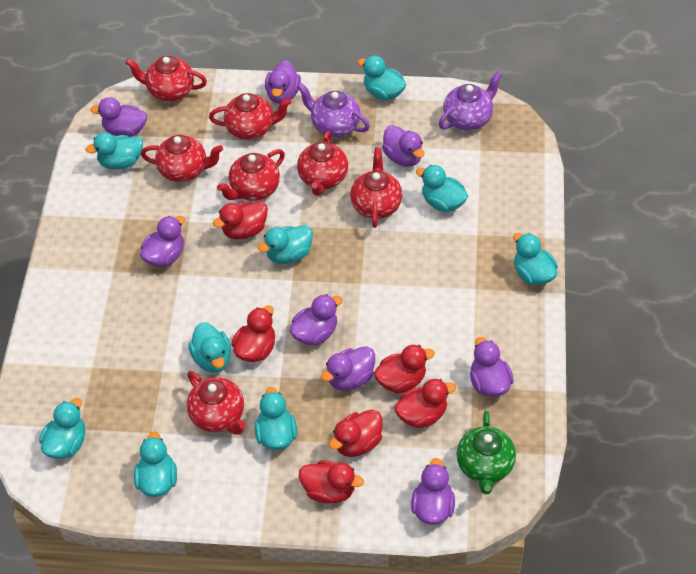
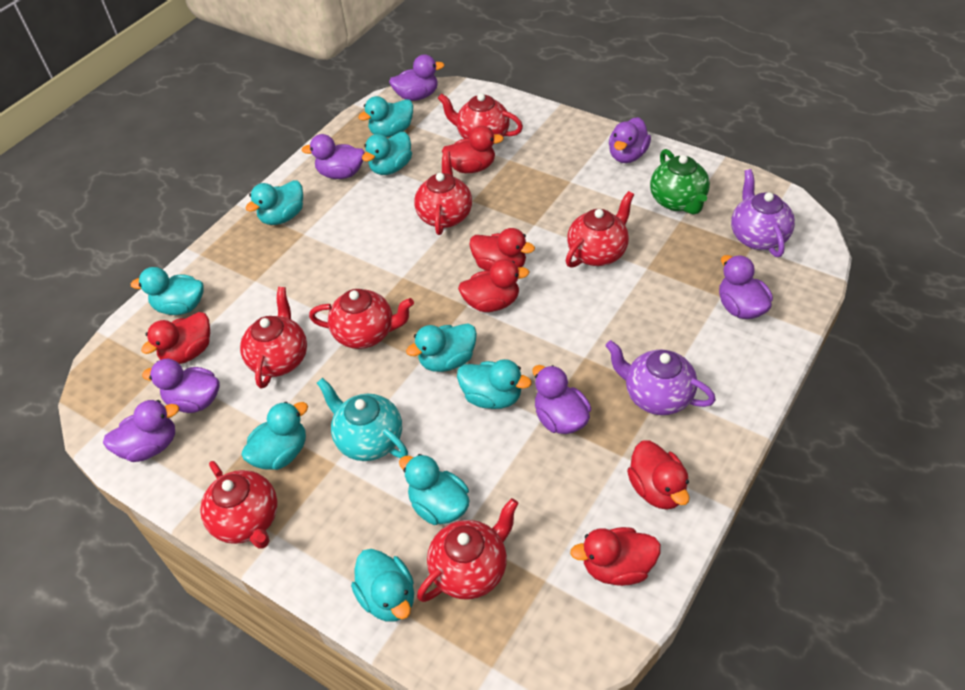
purple duck: 8 -> 7
turquoise teapot: 0 -> 1

